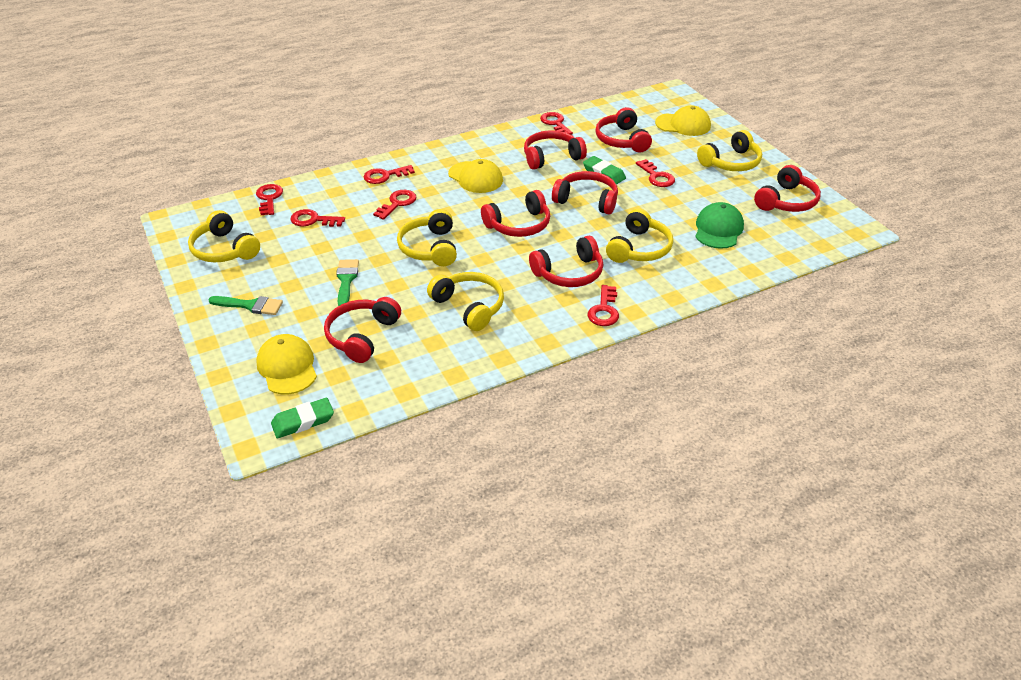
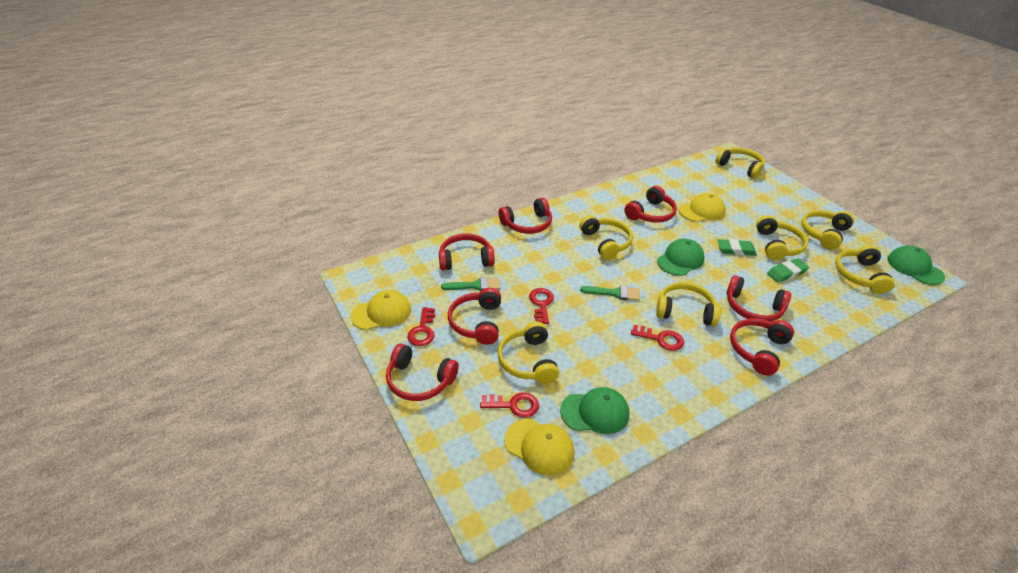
green cap: 1 -> 3
red key: 7 -> 4
yellow headphones: 5 -> 7

